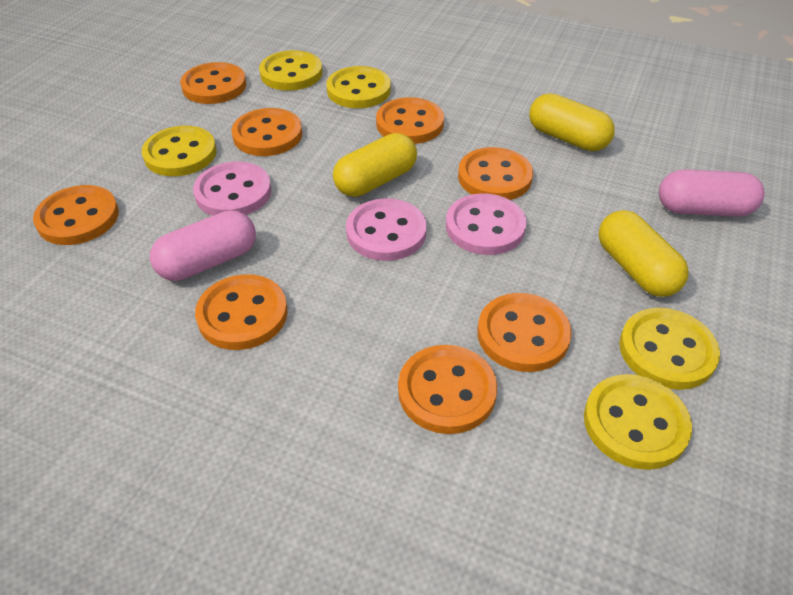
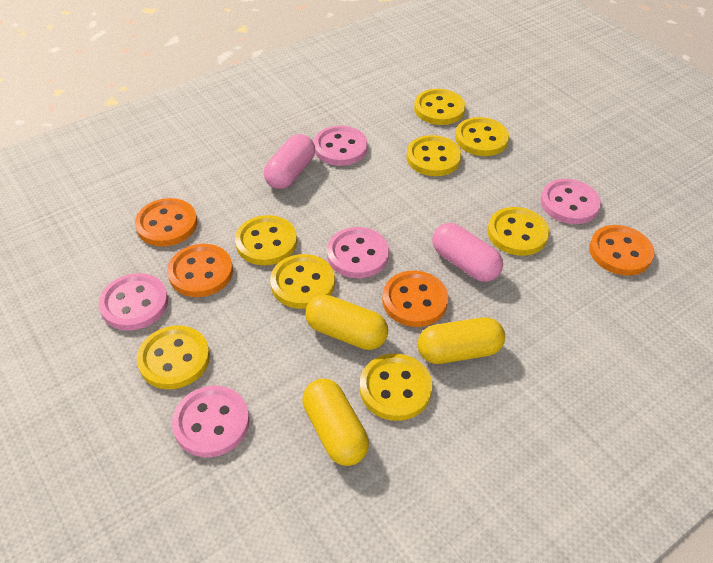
orange button: 8 -> 4
pink button: 3 -> 5
yellow button: 5 -> 8

